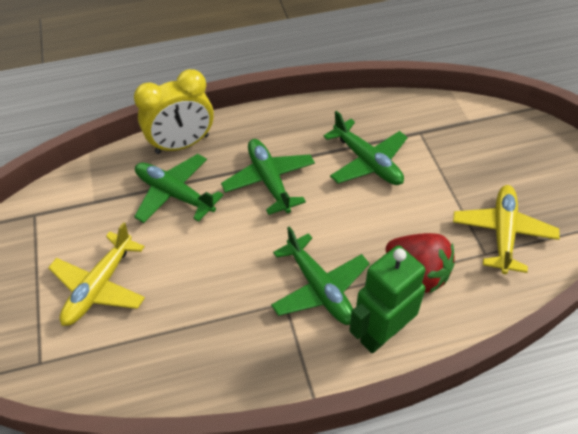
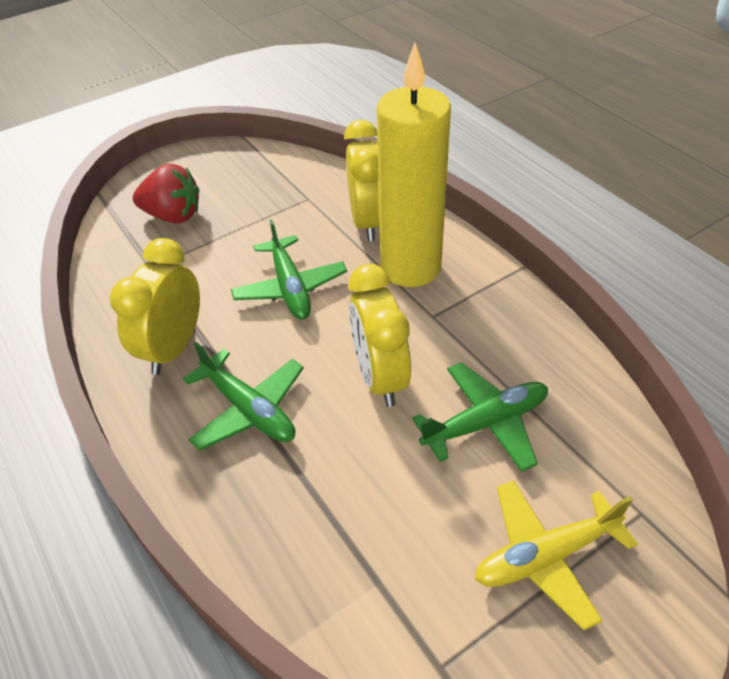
green plane: 4 -> 3
green robot: 1 -> 0
yellow candle: 0 -> 1
yellow clock: 1 -> 3
yellow plane: 2 -> 1

